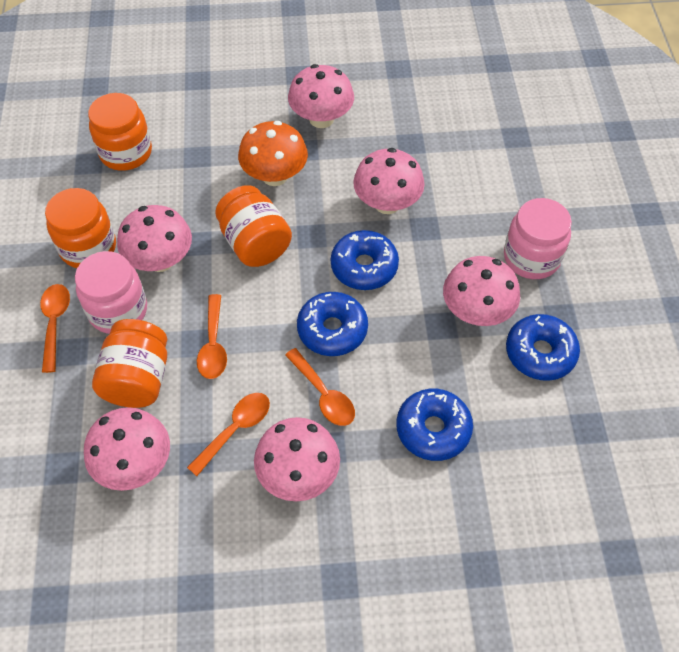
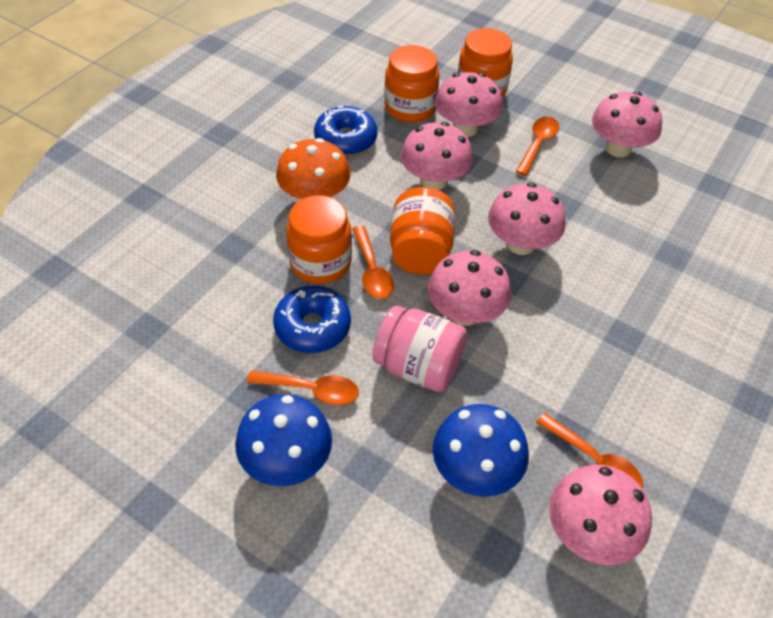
blue donut: 4 -> 2
blue mushroom: 0 -> 2
pink jar: 2 -> 1

